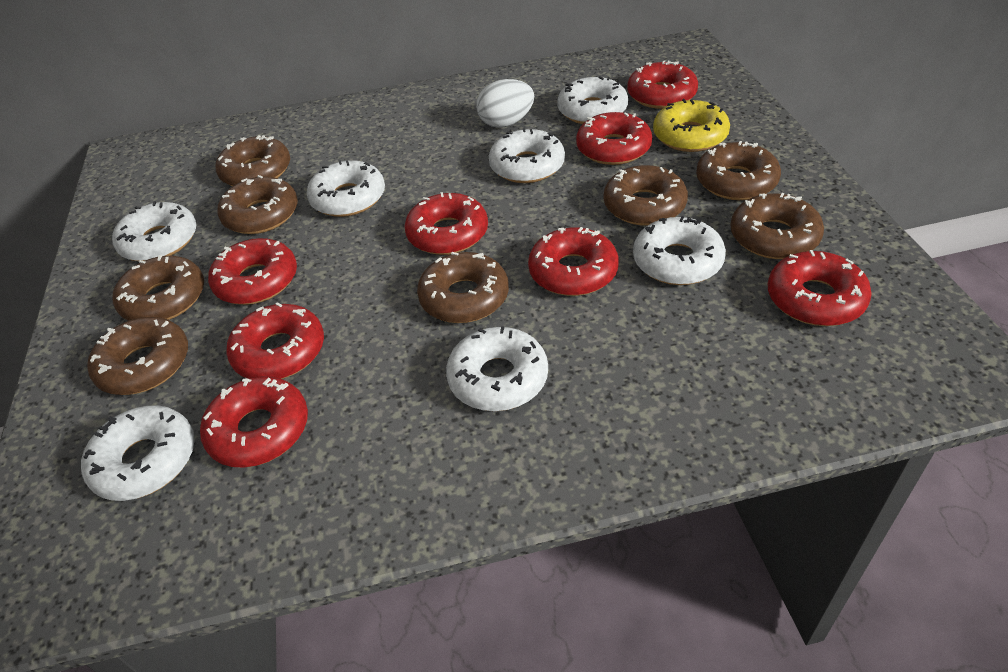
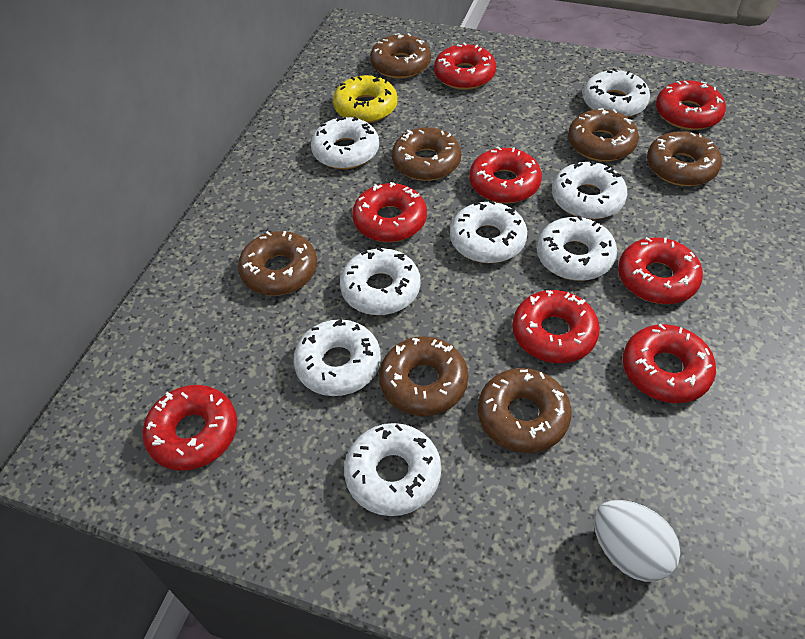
brown donut: 8 -> 7
white donut: 7 -> 8

